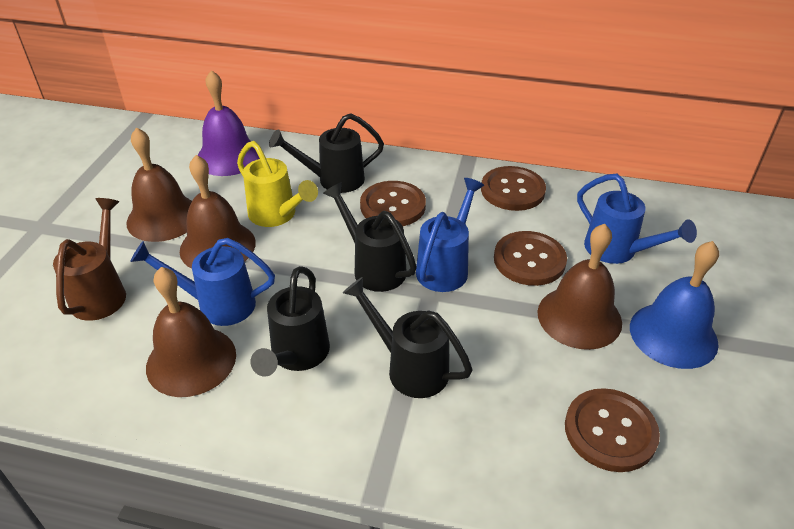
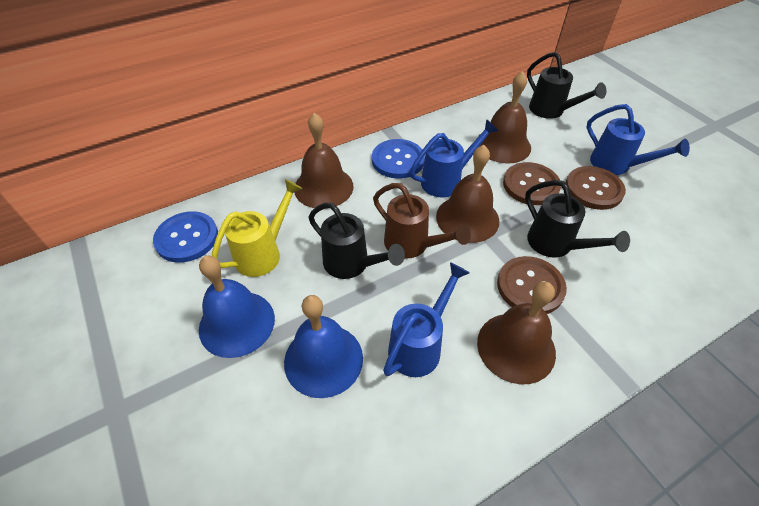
black watering can: 4 -> 3
blue bell: 1 -> 2
blue button: 0 -> 2
brown button: 4 -> 3
purple bell: 1 -> 0

